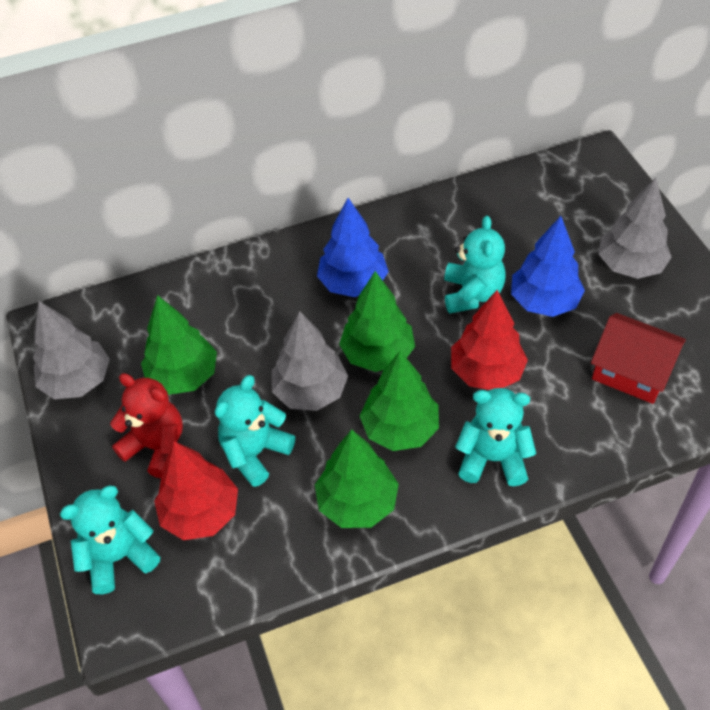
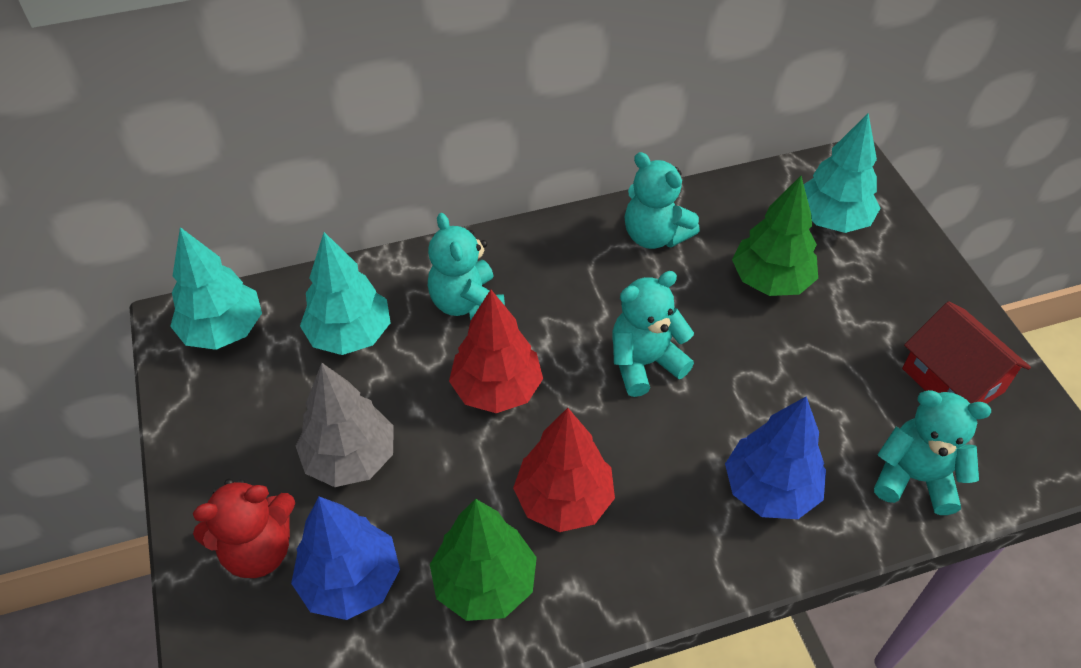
green tree: 4 -> 2
grey tree: 3 -> 1
turquoise tree: 0 -> 3

